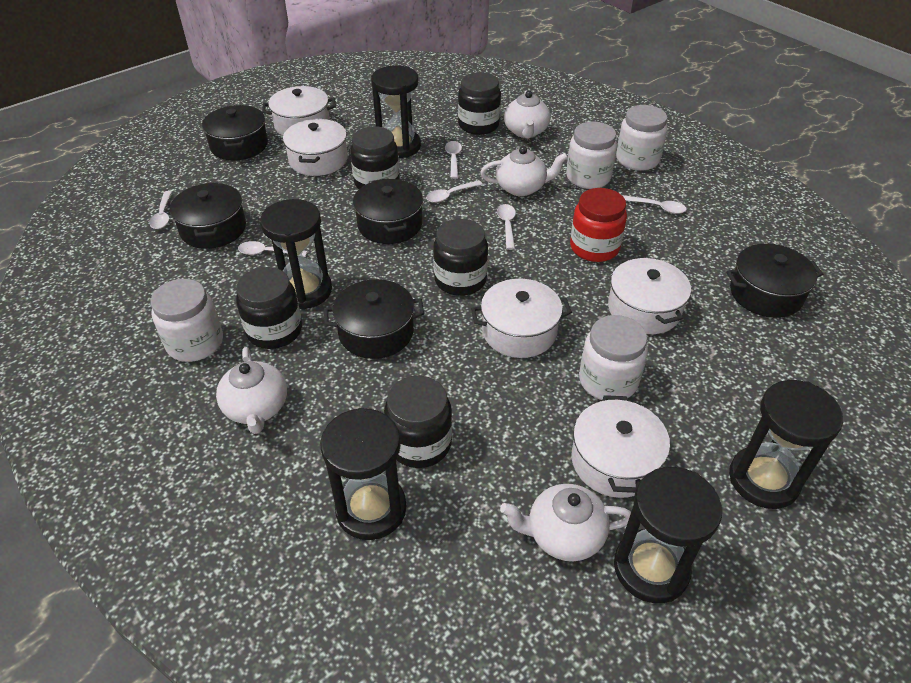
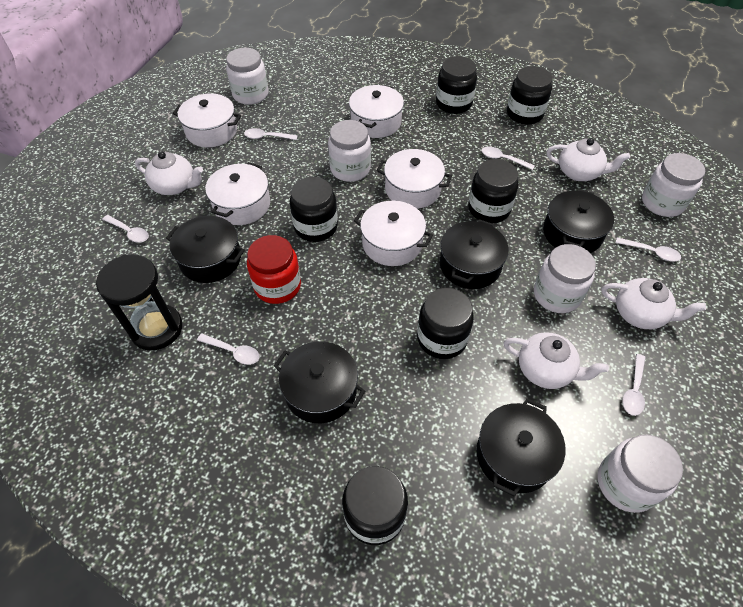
black hourglass: 5 -> 1
black jar: 5 -> 6
white jar: 4 -> 5

